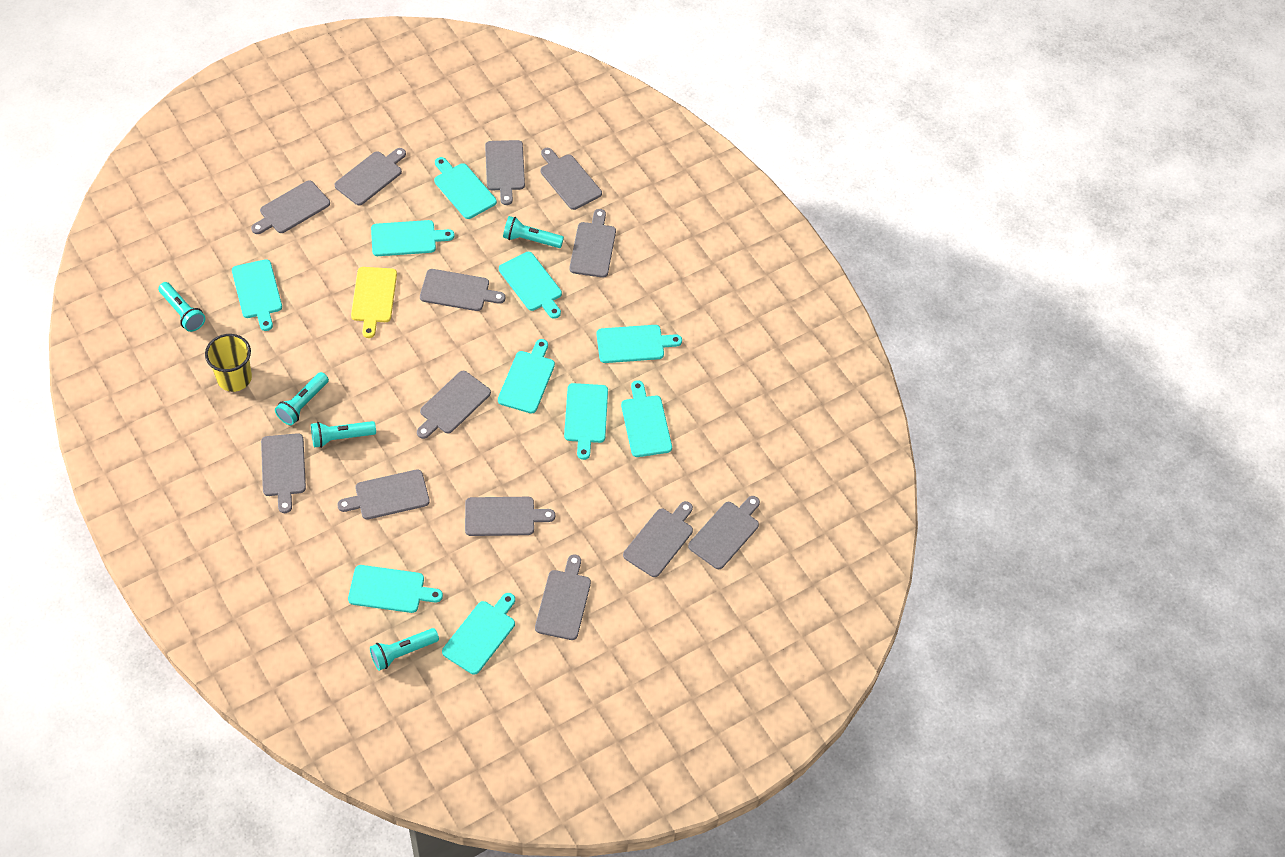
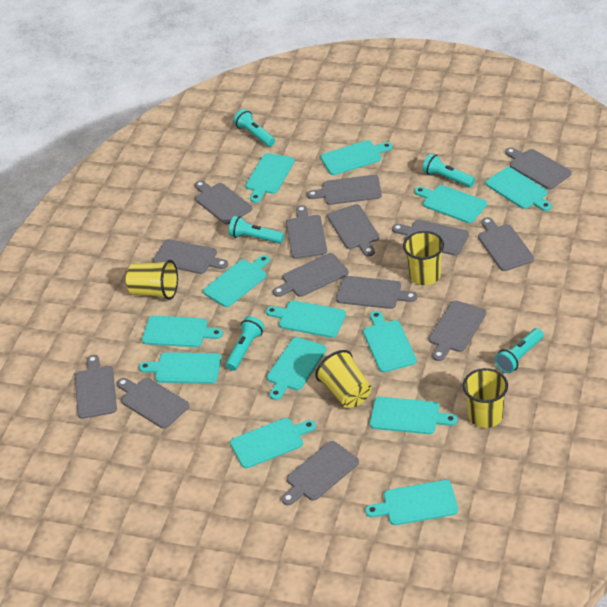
grey cutting board: 13 -> 14
turquoise cutting board: 10 -> 13
yellow cup: 1 -> 4
yellow cutting board: 1 -> 0

